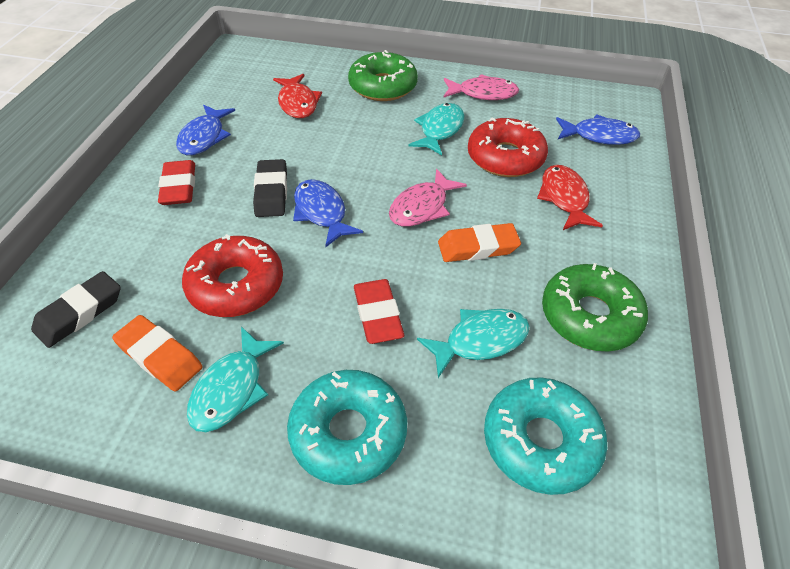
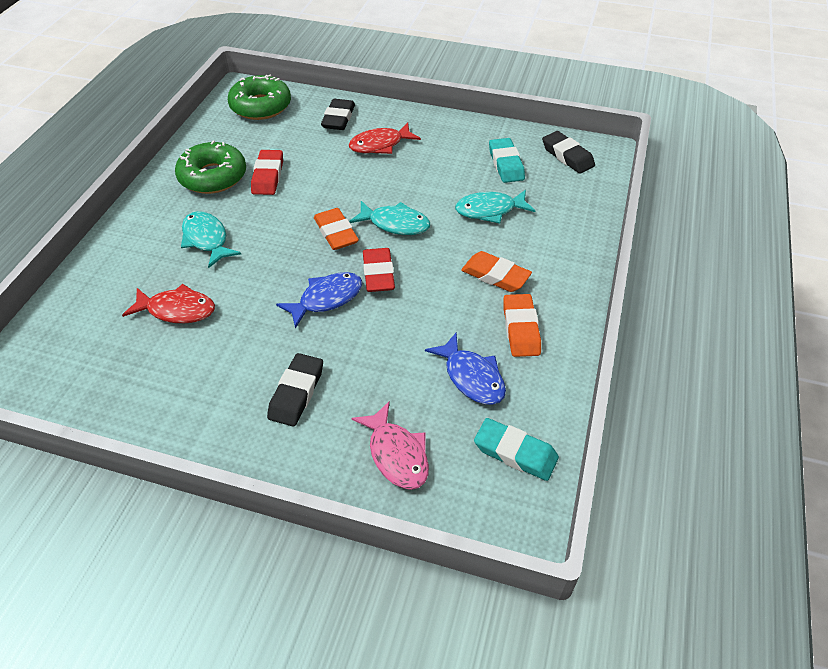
black eraser: 2 -> 3
blue fish: 3 -> 2
orange eraser: 2 -> 3
pink fish: 2 -> 1
red donut: 2 -> 0
turquoise donut: 2 -> 0
turquoise eraser: 0 -> 2

